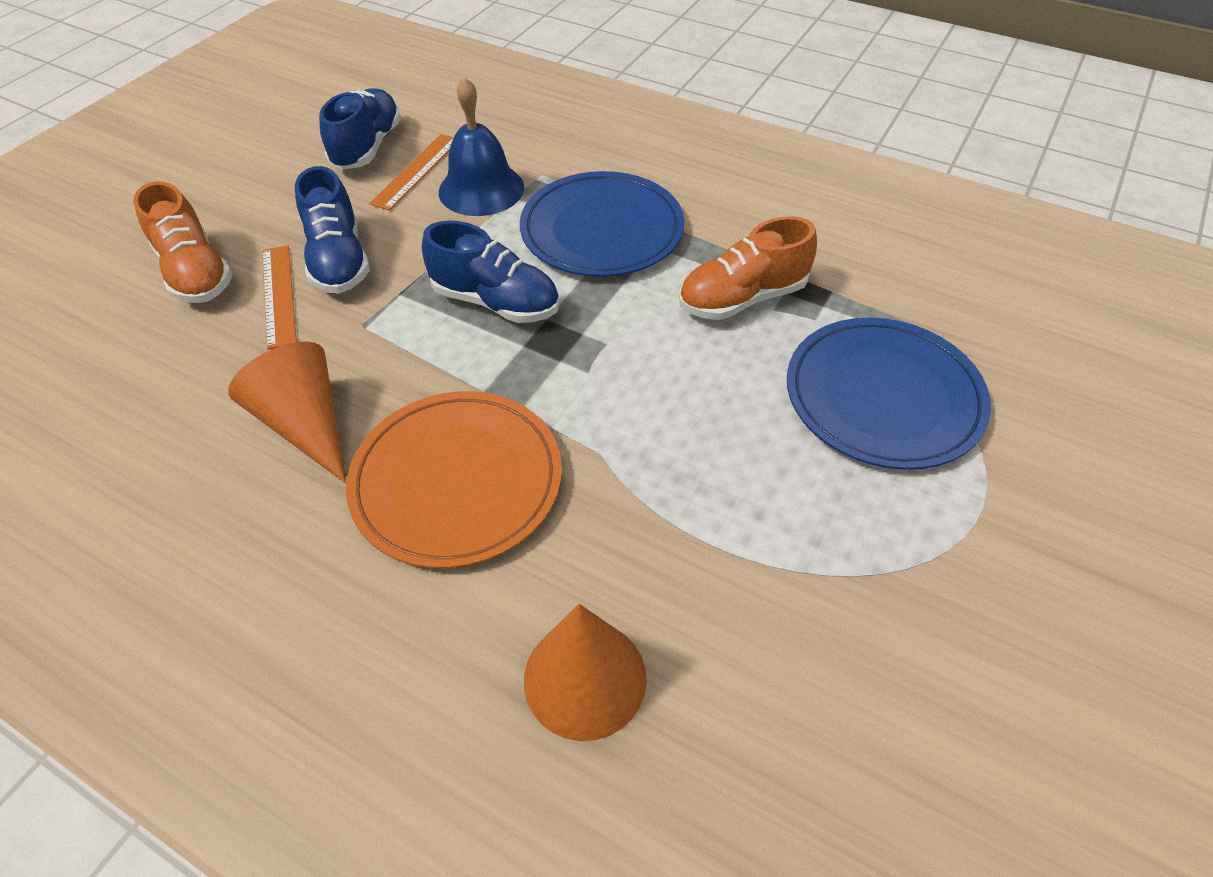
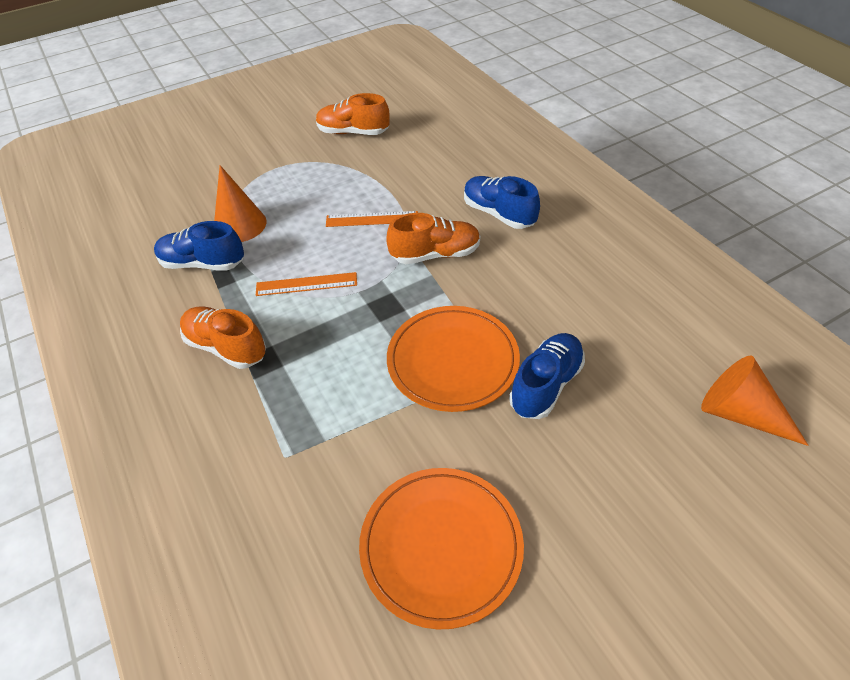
blue bell: 1 -> 0
blue plate: 2 -> 0
orange plate: 1 -> 2
orange shoe: 2 -> 3

